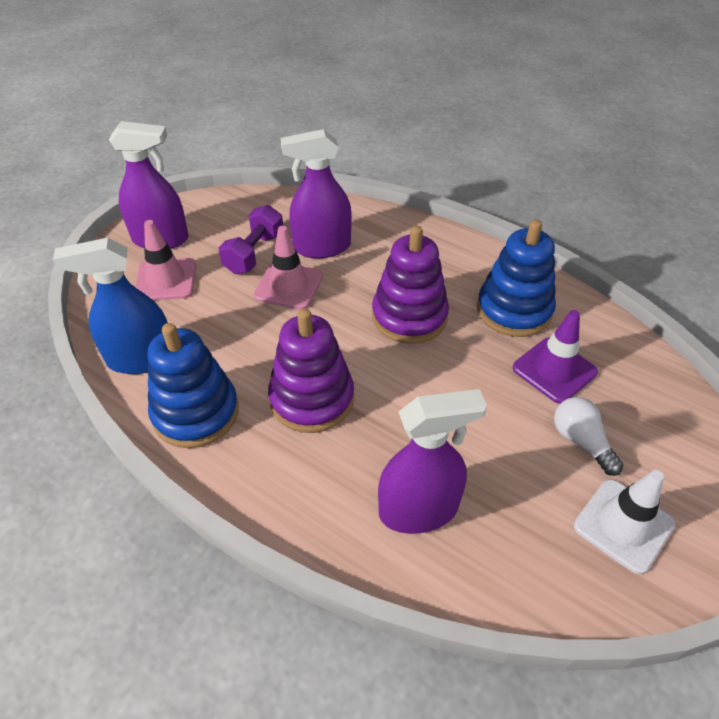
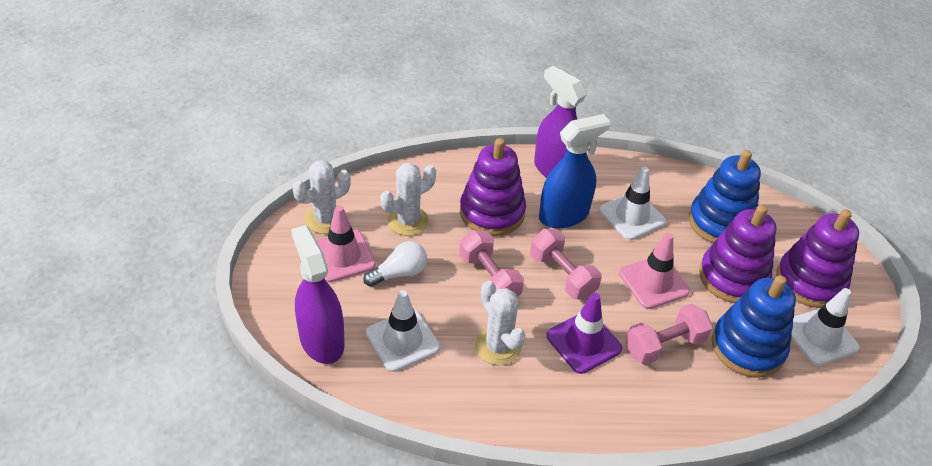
pink dumbbell: 0 -> 3
purple dumbbell: 1 -> 0
purple spray bottle: 3 -> 2
purple stacking toy: 2 -> 3
white cactus: 0 -> 3
white traffic cone: 1 -> 3

